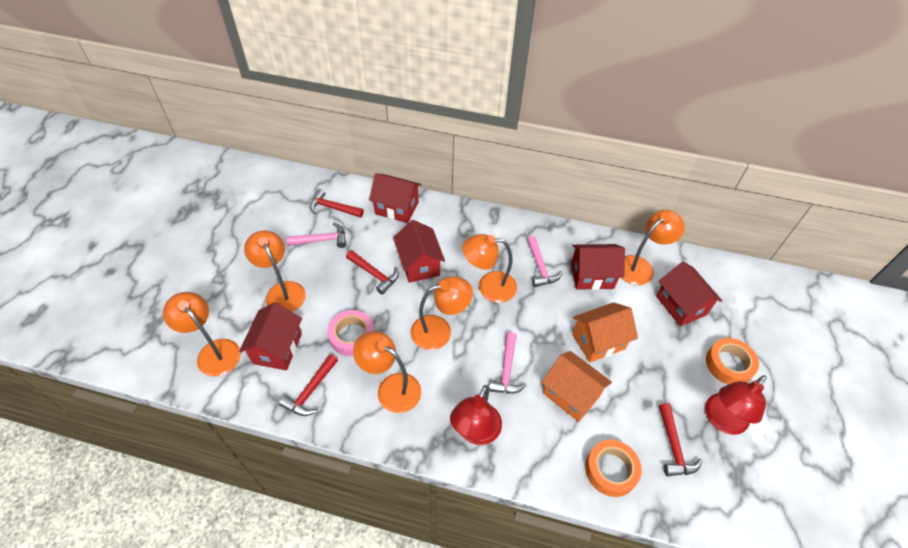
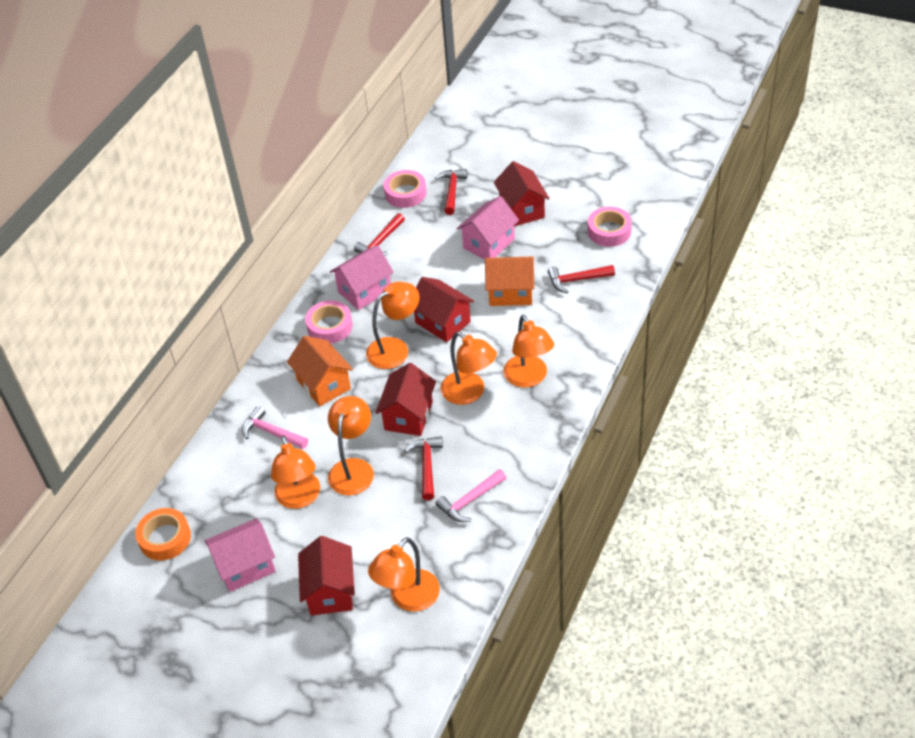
orange tape: 2 -> 1
pink hammer: 3 -> 2
pink house: 0 -> 3
pink tape: 1 -> 3
red house: 5 -> 4
red lamp: 2 -> 0

